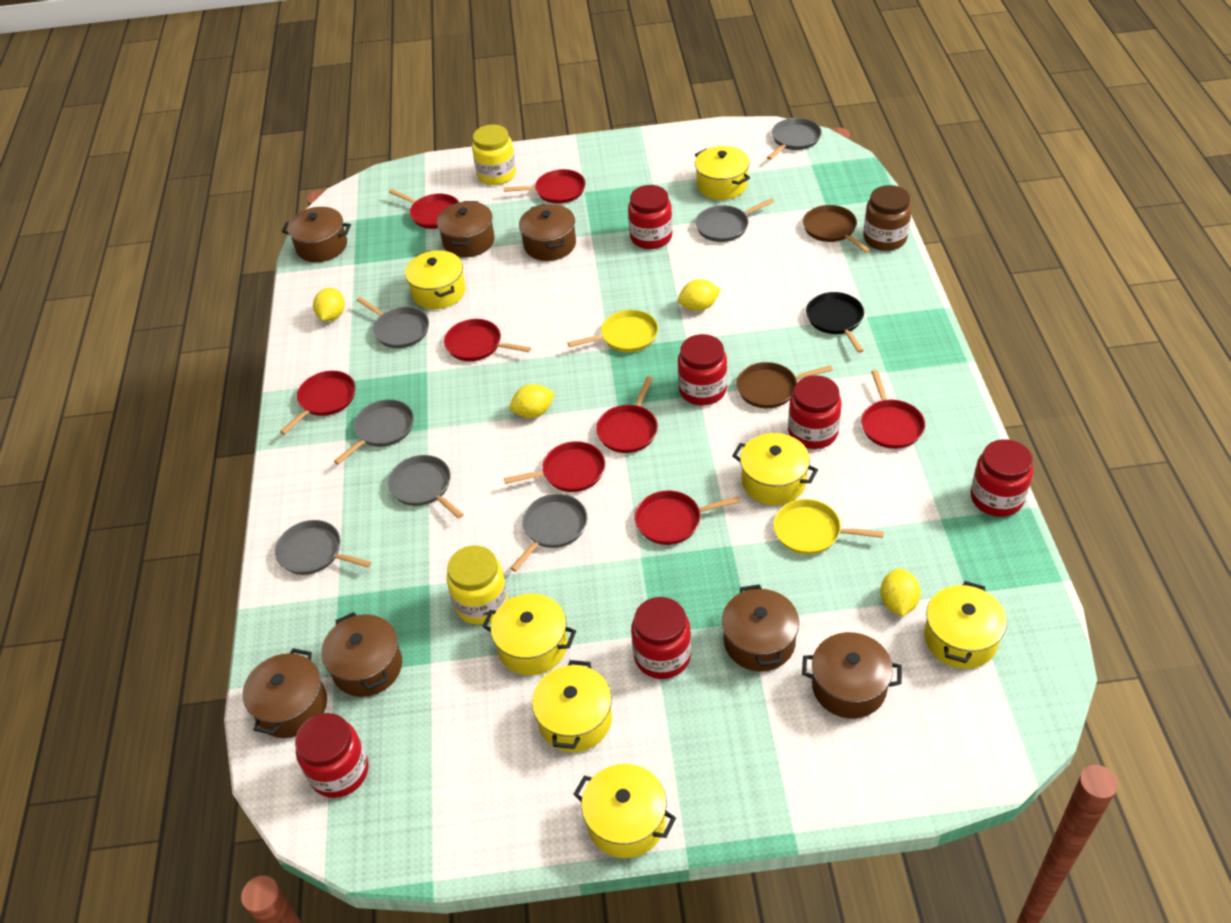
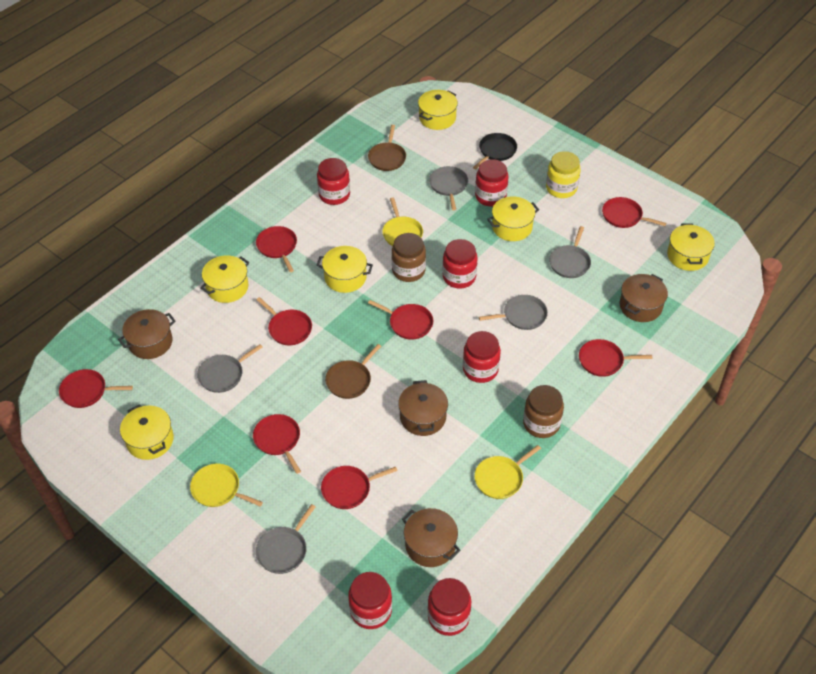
brown jar: 1 -> 2
brown pot: 7 -> 4
grey pan: 7 -> 5
yellow jar: 2 -> 1
yellow lemon: 4 -> 0
yellow pan: 2 -> 3
yellow pot: 7 -> 6

